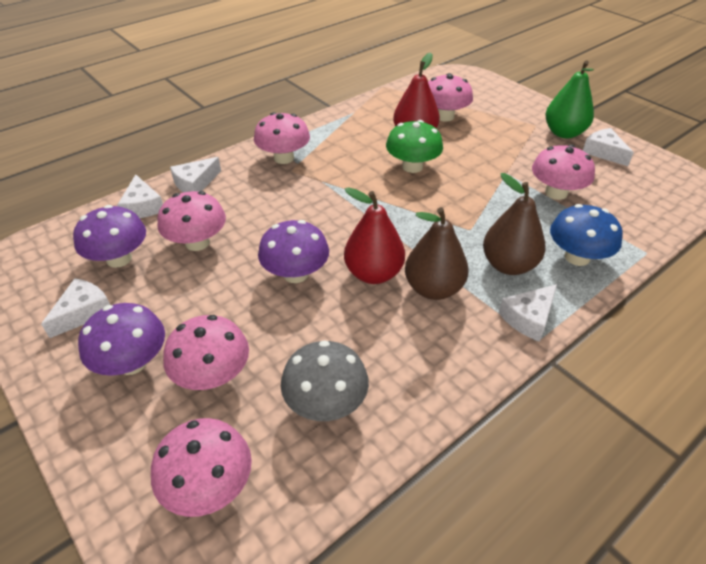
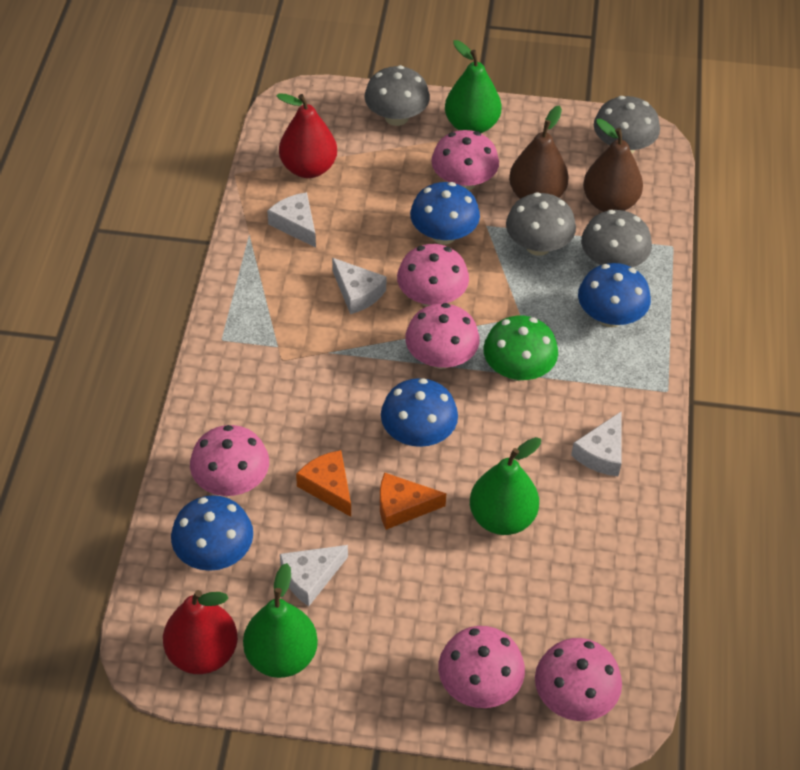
blue mushroom: 1 -> 4
green pear: 1 -> 3
grey mushroom: 1 -> 4
orange cheese: 0 -> 2
purple mushroom: 3 -> 0
white cheese: 5 -> 4

